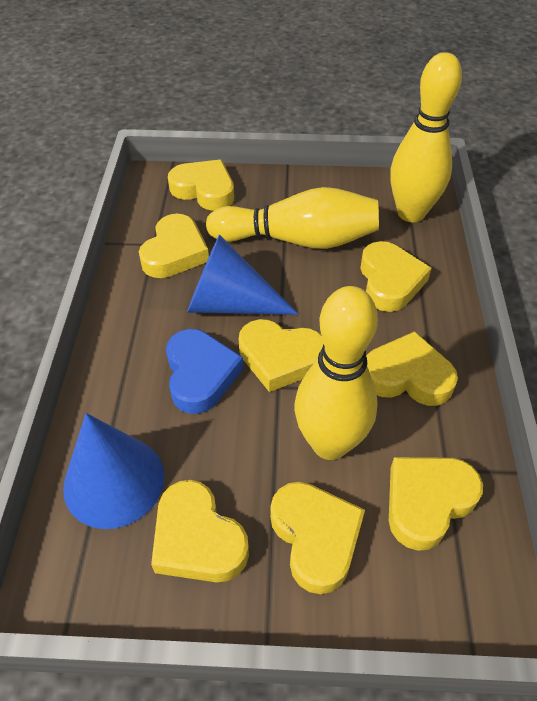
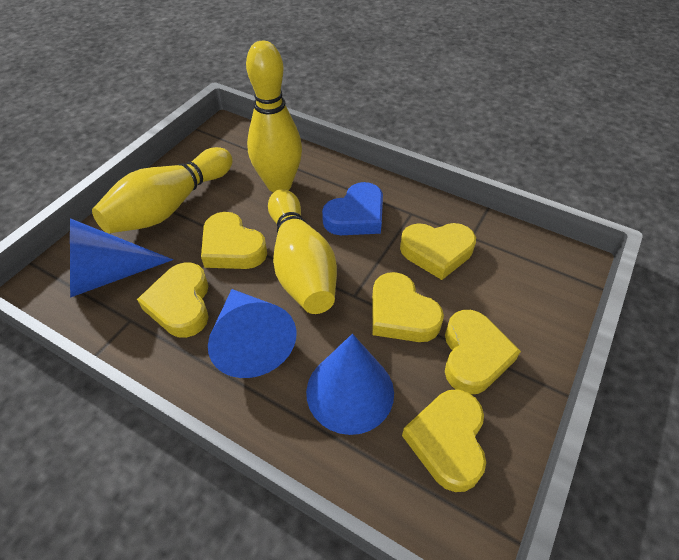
blue cone: 2 -> 3
yellow heart: 8 -> 6

